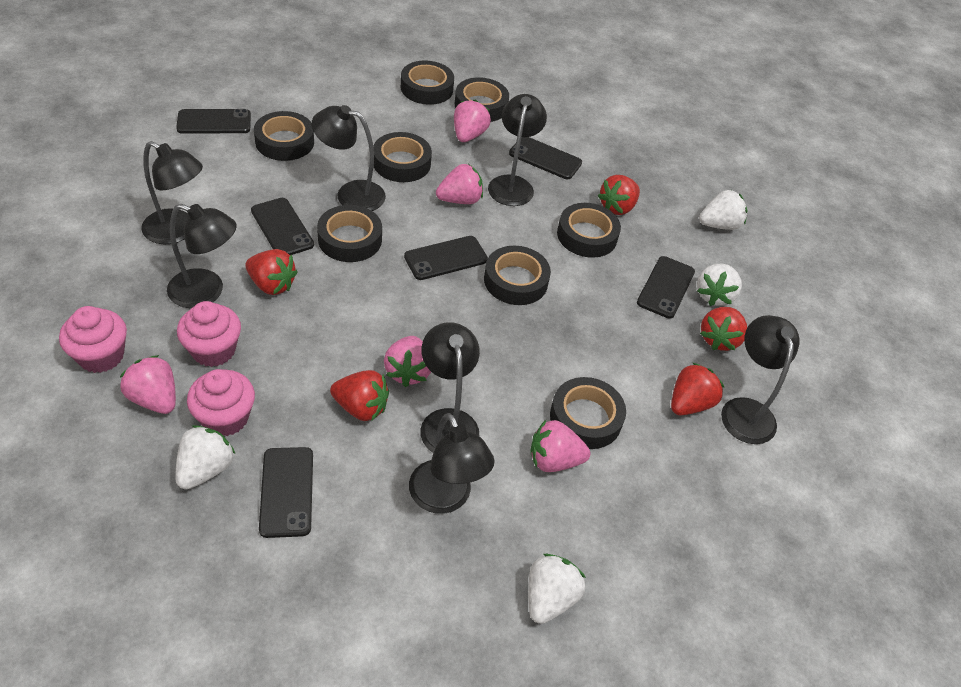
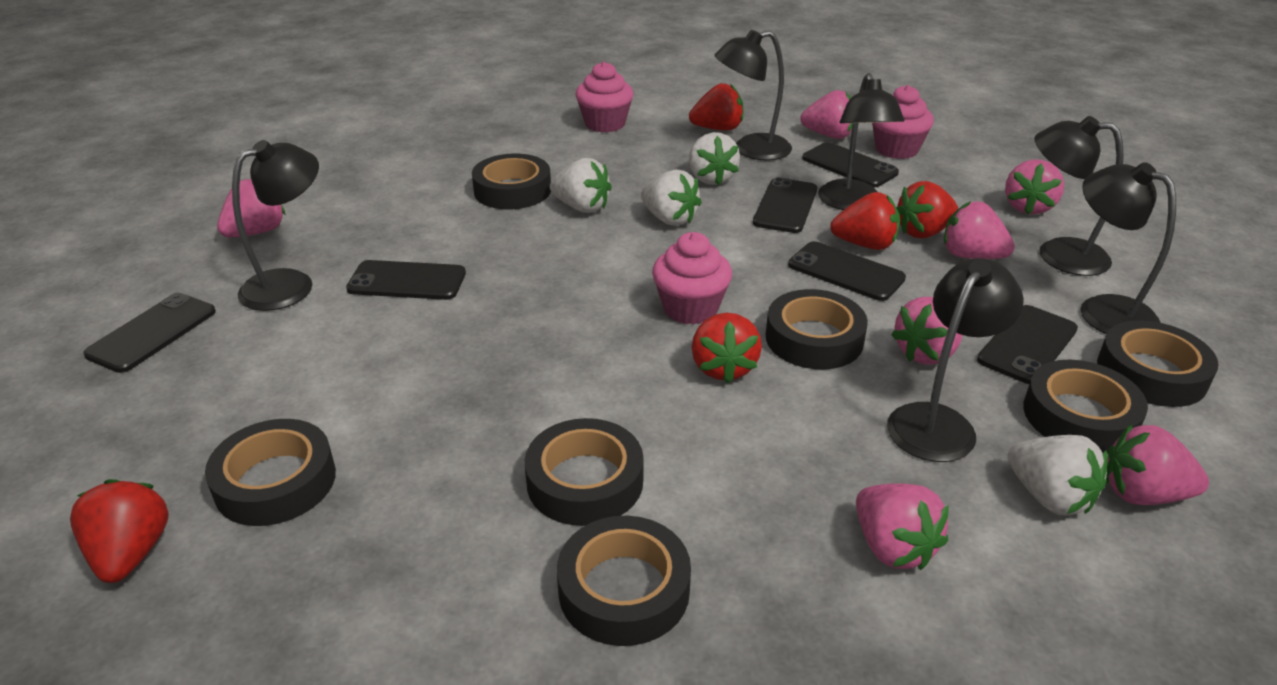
black lamp: 7 -> 6
black tape: 8 -> 7
pink strawberry: 5 -> 7

